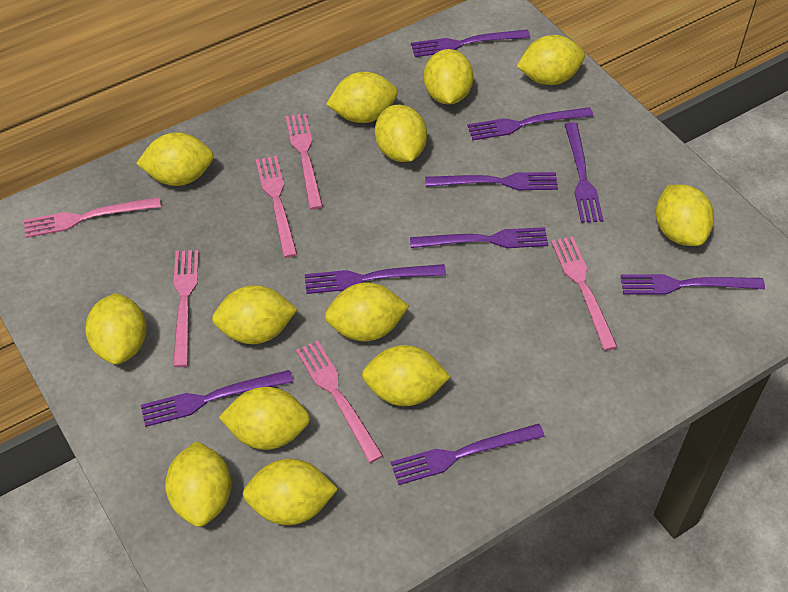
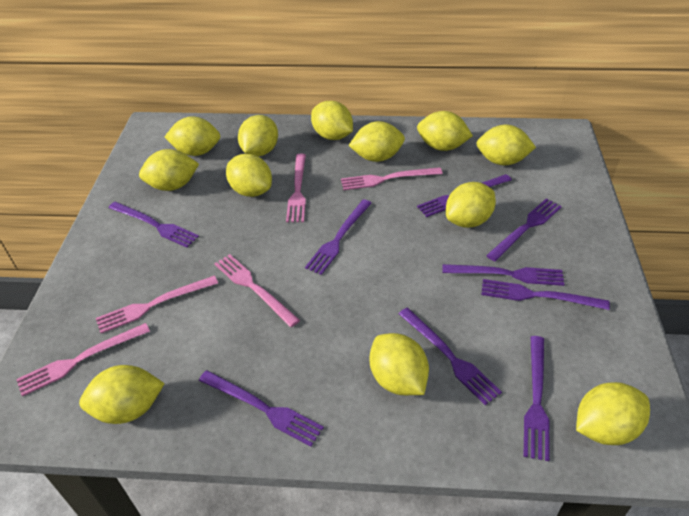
pink fork: 6 -> 5
yellow lemon: 13 -> 12

